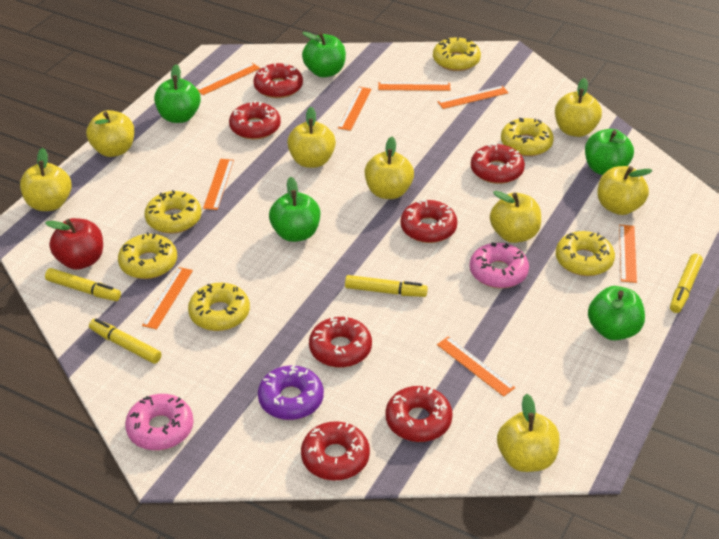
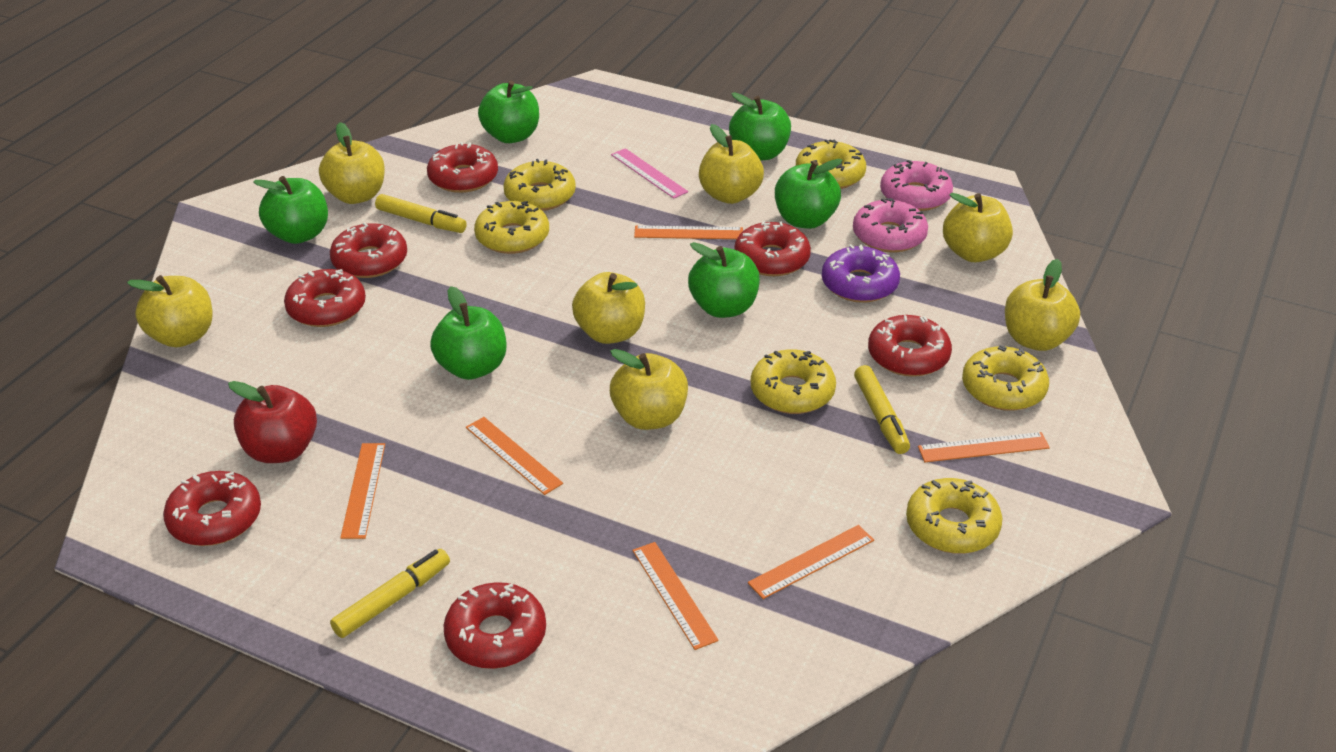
green apple: 5 -> 6
orange ruler: 8 -> 6
pink ruler: 0 -> 1
yellow apple: 8 -> 7
yellow marker: 4 -> 3

